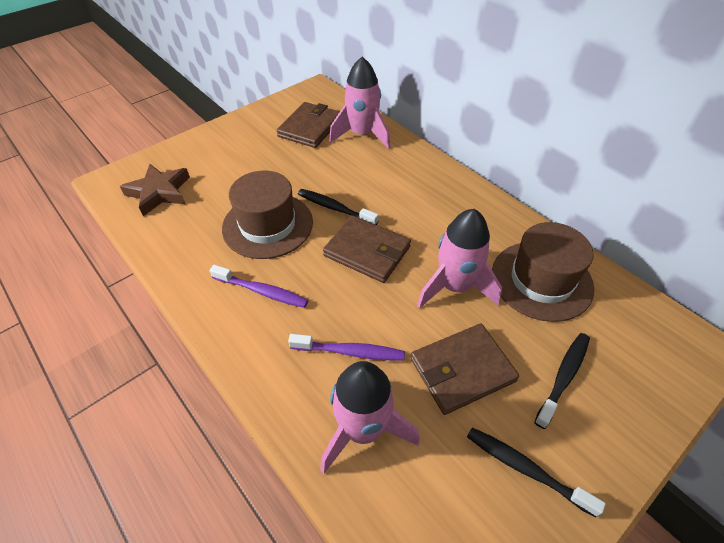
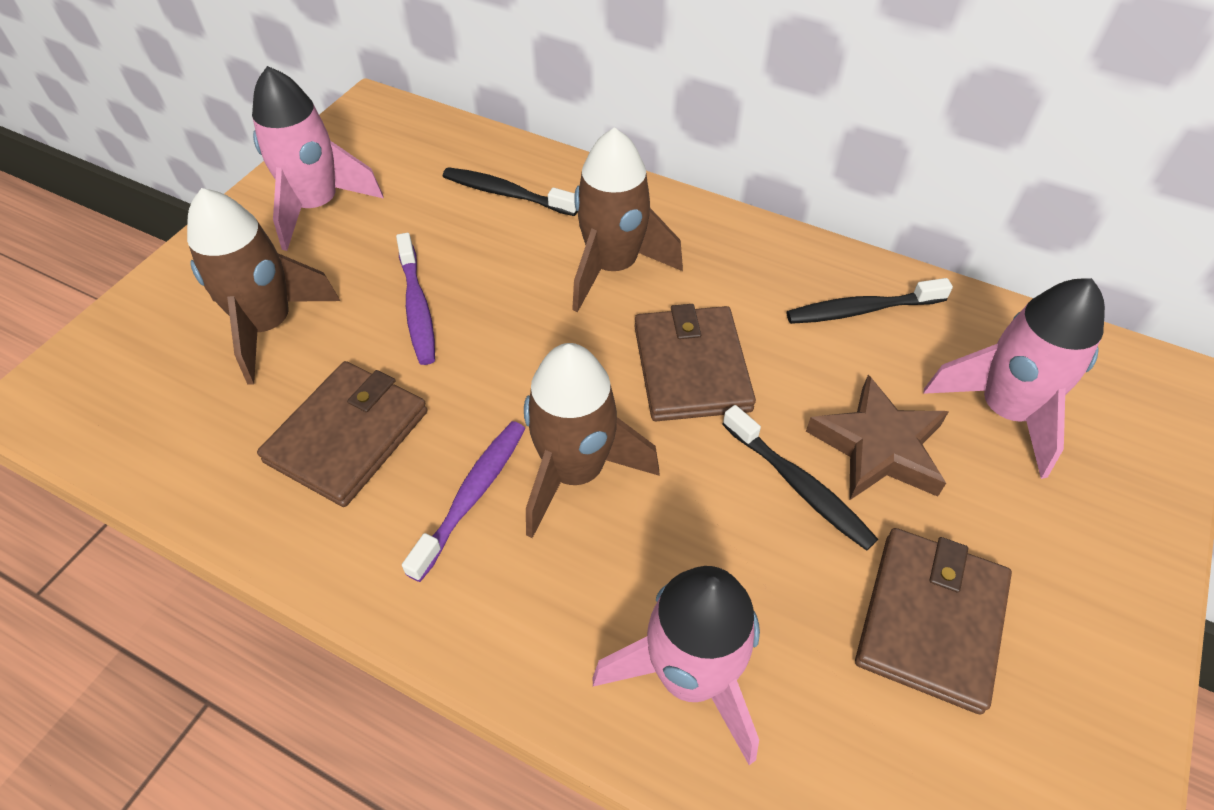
brown hat: 2 -> 0
brown rocket: 0 -> 3

